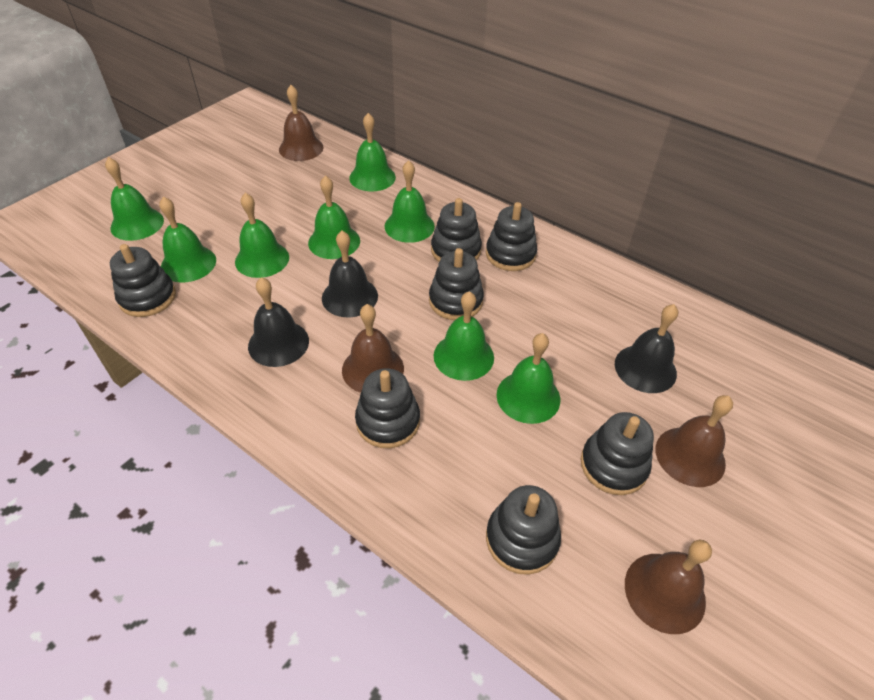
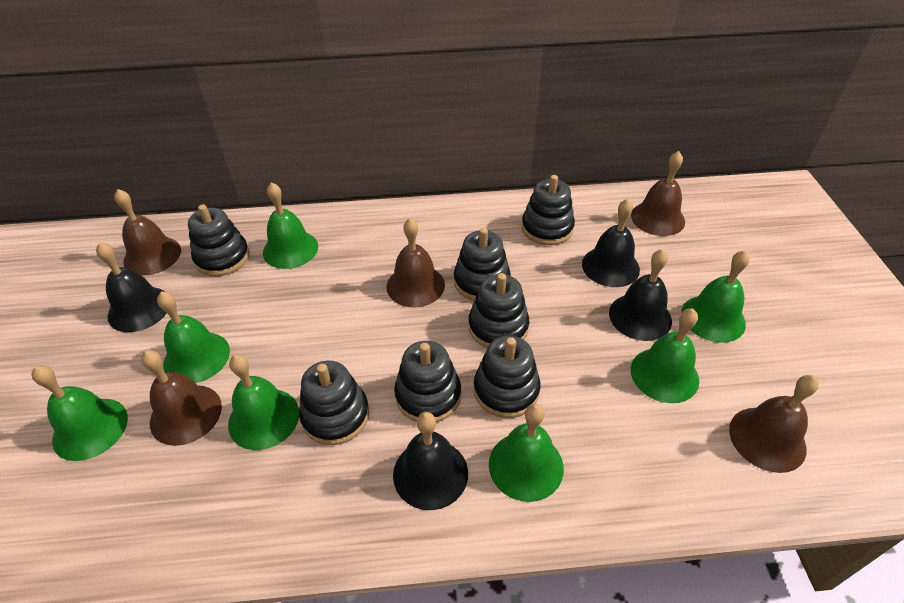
black bell: 3 -> 4
brown bell: 4 -> 5
green bell: 8 -> 7

